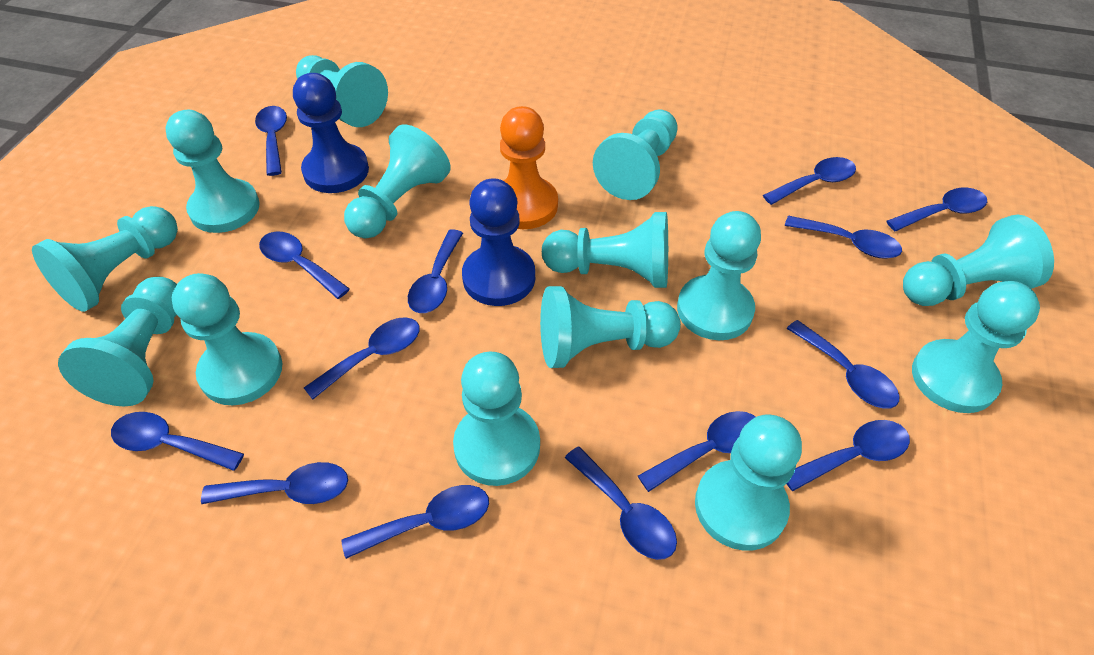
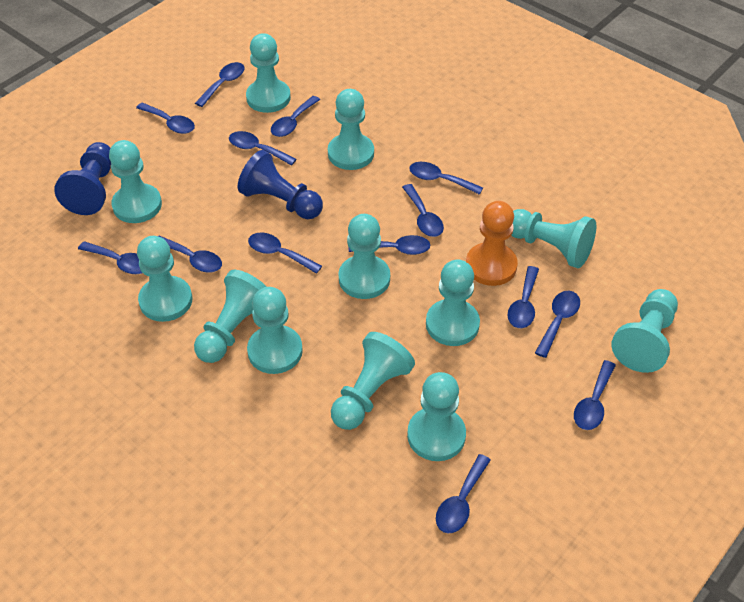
turquoise pawn: 14 -> 12

